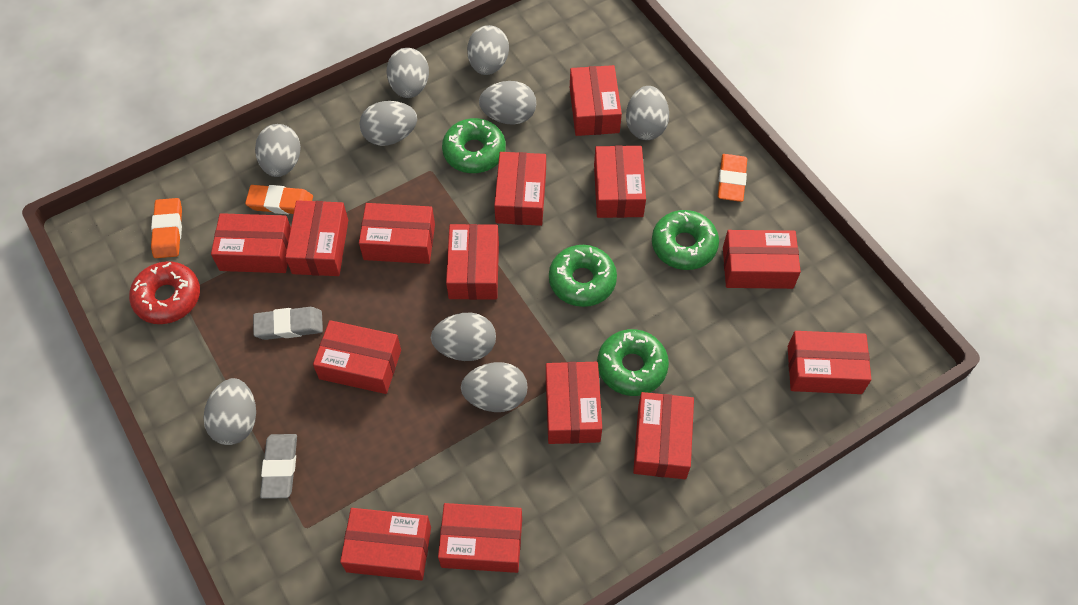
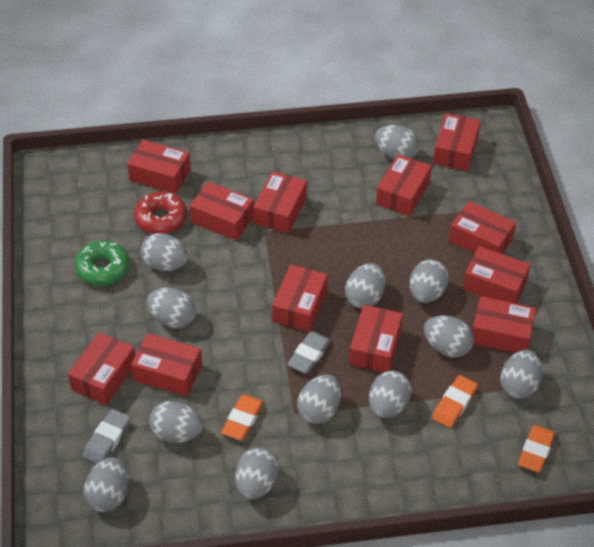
green donut: 4 -> 1
grey egg: 9 -> 12
red box: 14 -> 12

